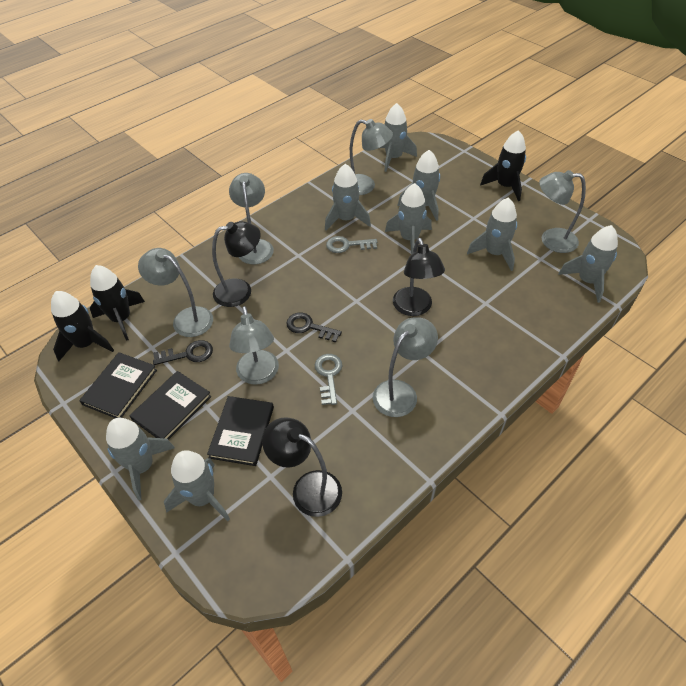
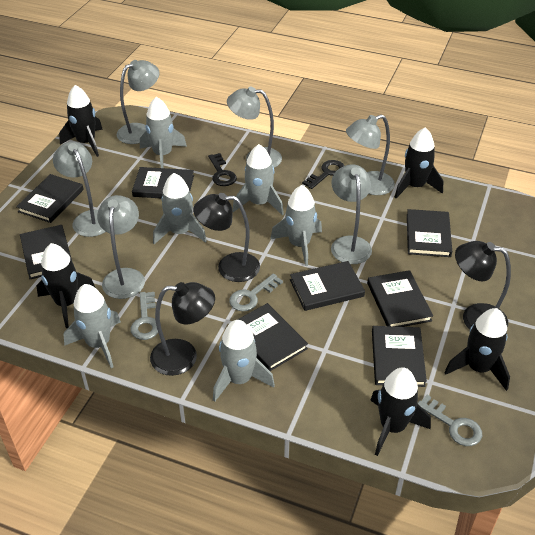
black book: 3 -> 8
black rocket: 3 -> 5
grey key: 2 -> 3
grey rocket: 8 -> 6

